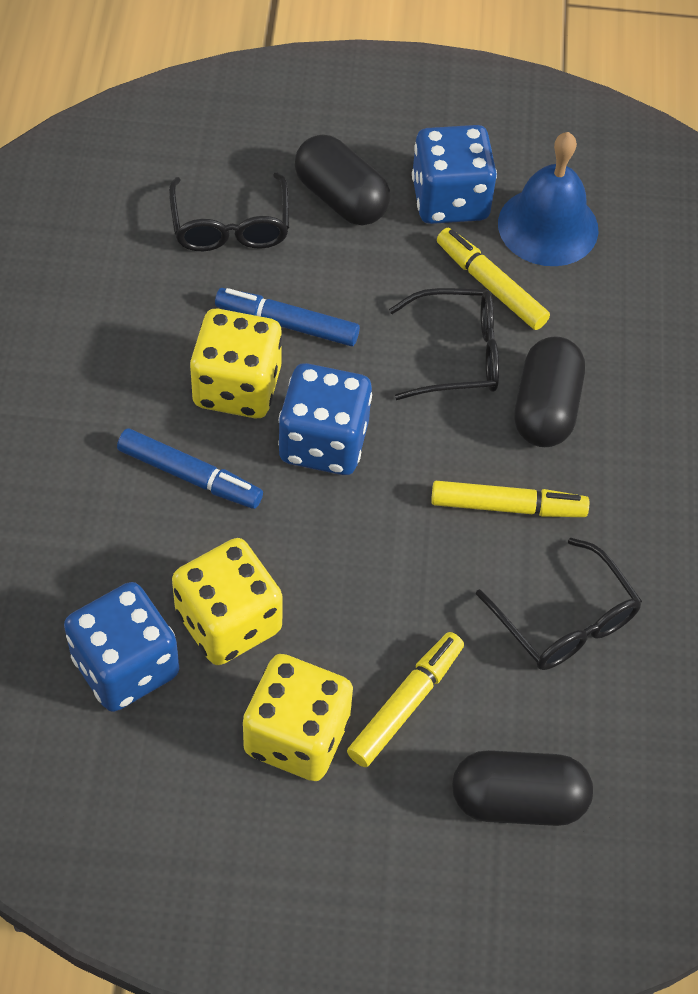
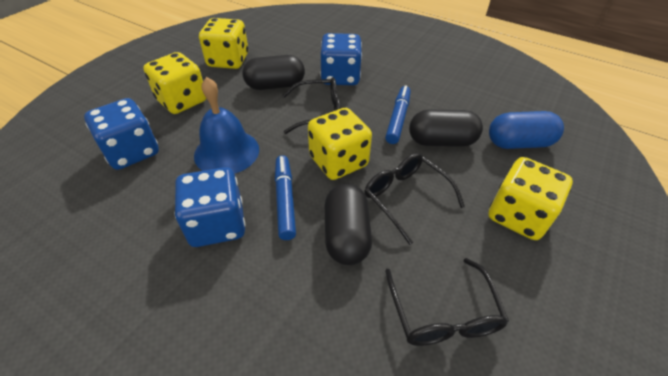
blue capsule: 0 -> 1
yellow dice: 3 -> 4
yellow marker: 3 -> 0

